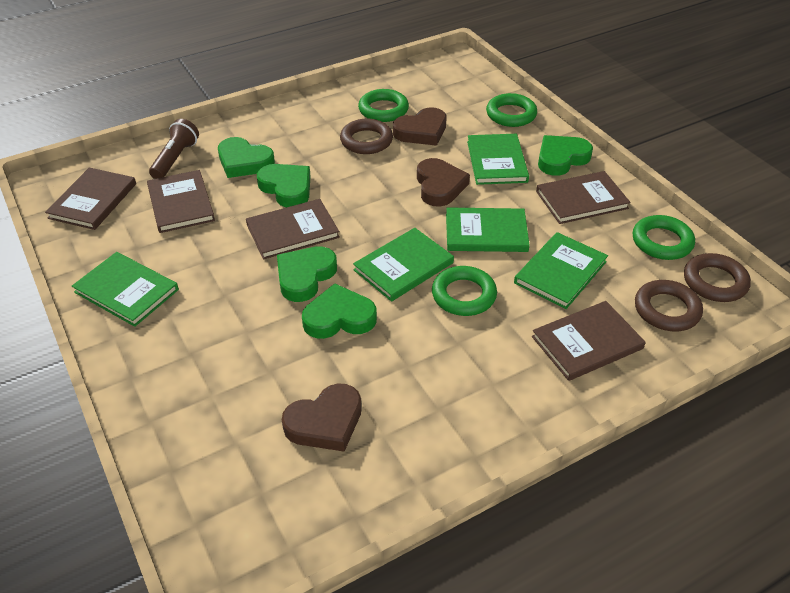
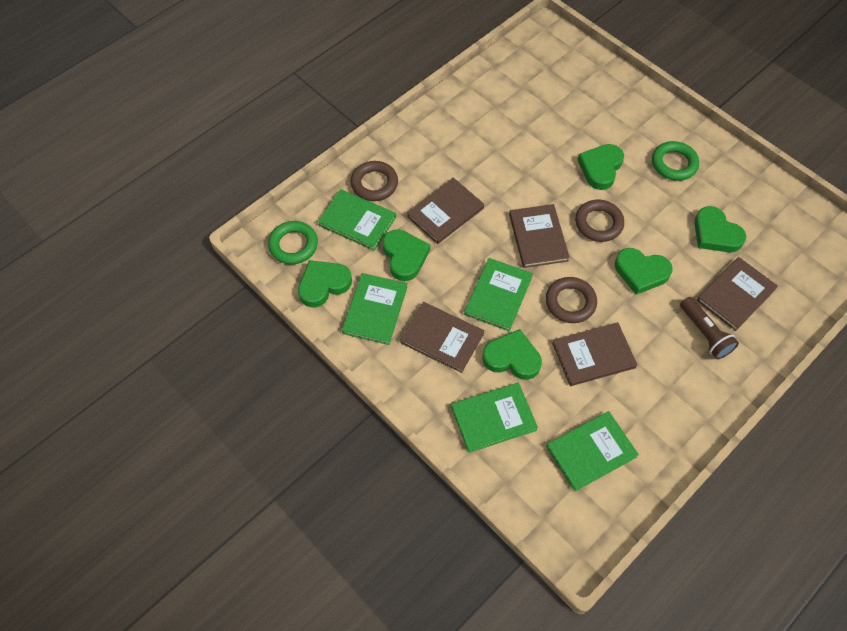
brown heart: 3 -> 0
green heart: 5 -> 6
green ring: 4 -> 2

